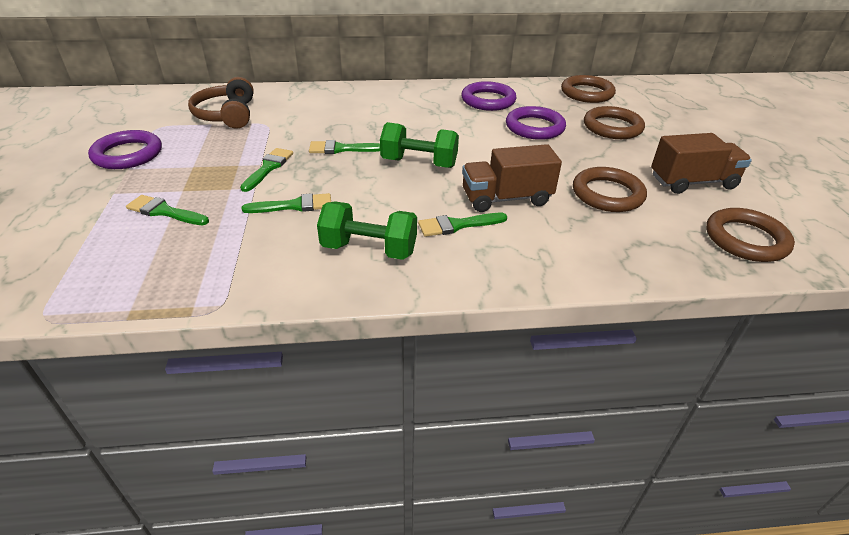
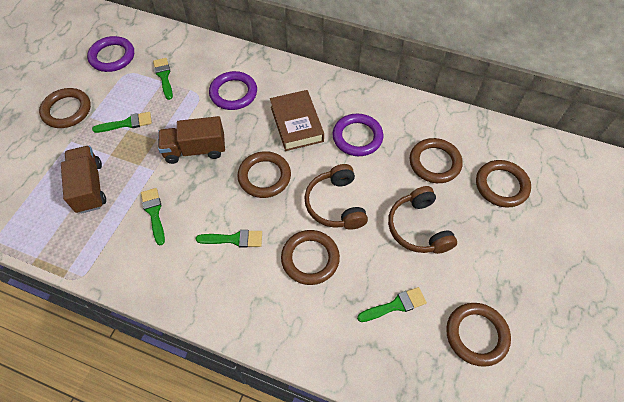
brown book: 0 -> 1
brown headphones: 1 -> 2
brown ring: 4 -> 6
green dumbbell: 2 -> 0

